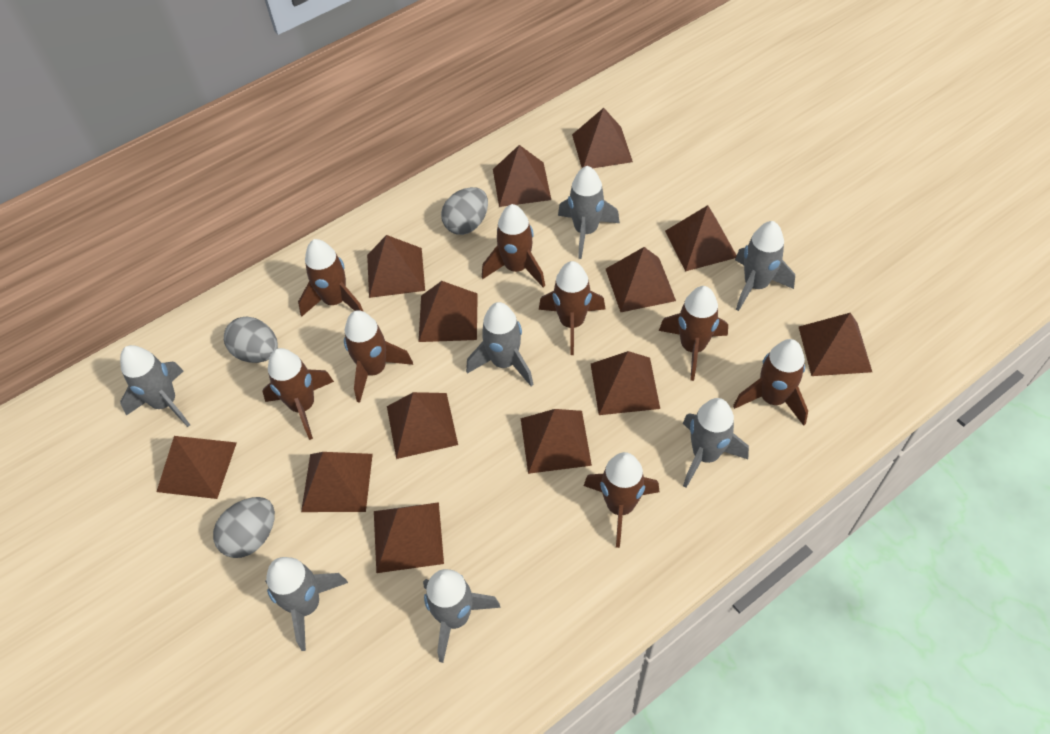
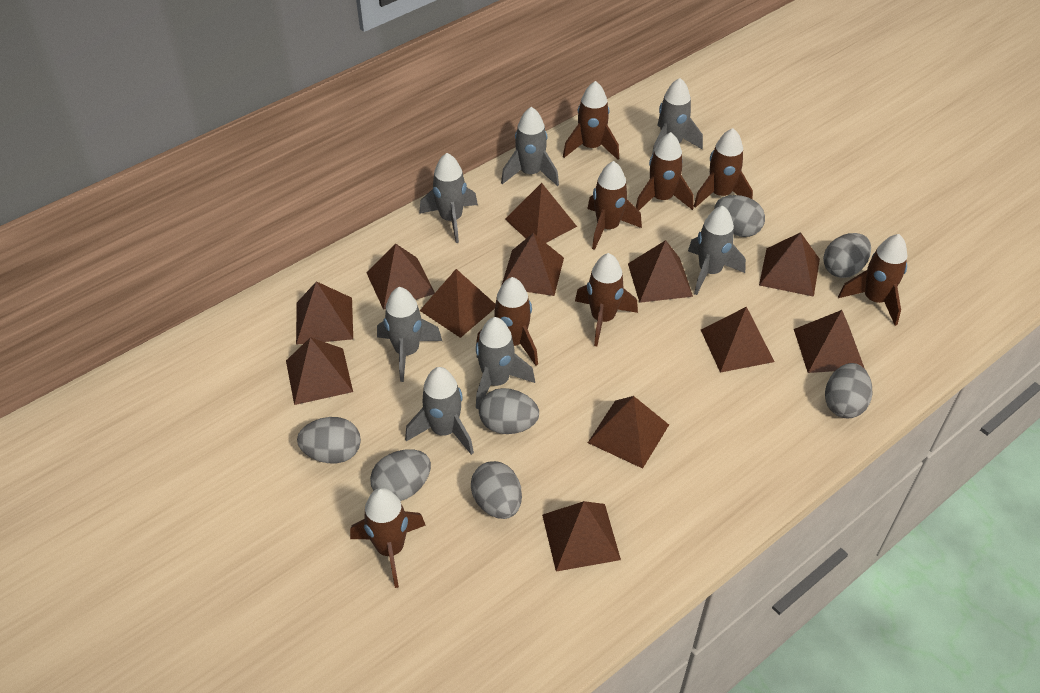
brown pyramid: 13 -> 12
grey egg: 3 -> 7

